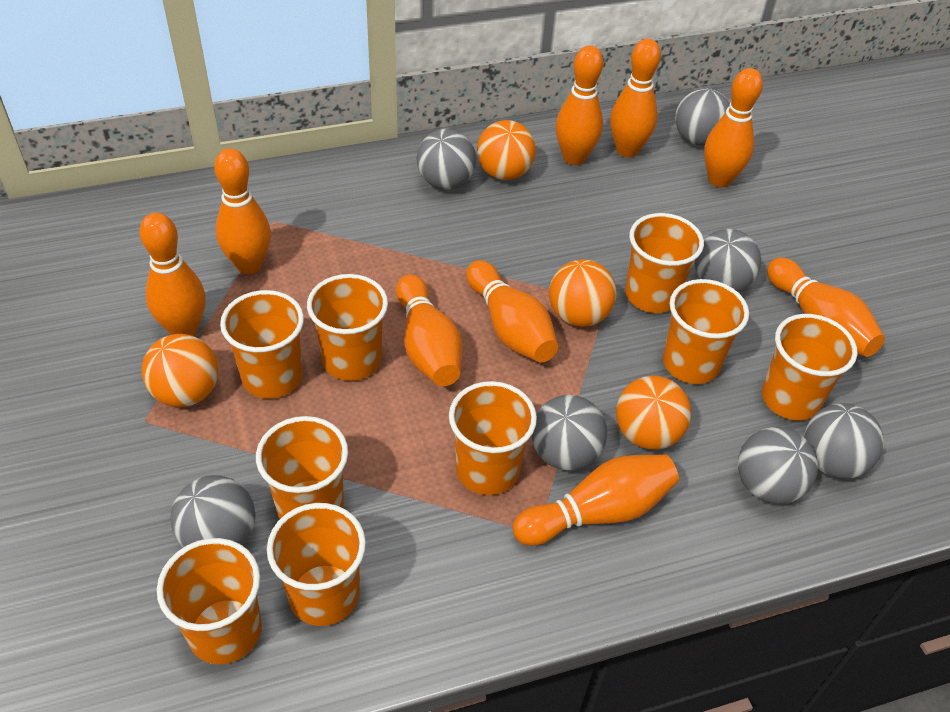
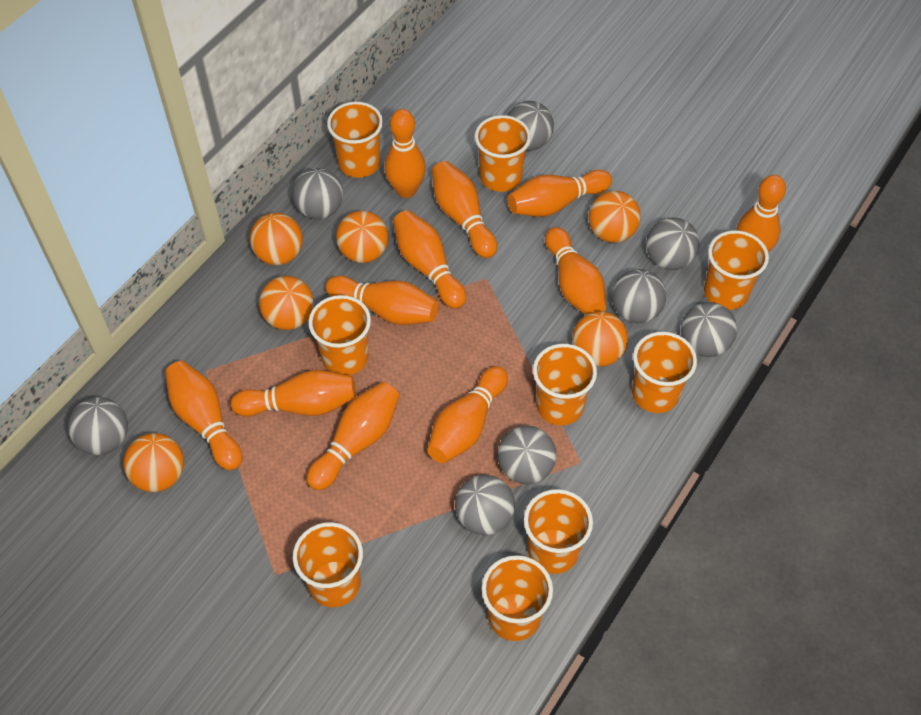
grey ball: 7 -> 8
orange ball: 4 -> 6
orange bowling pin: 9 -> 11

